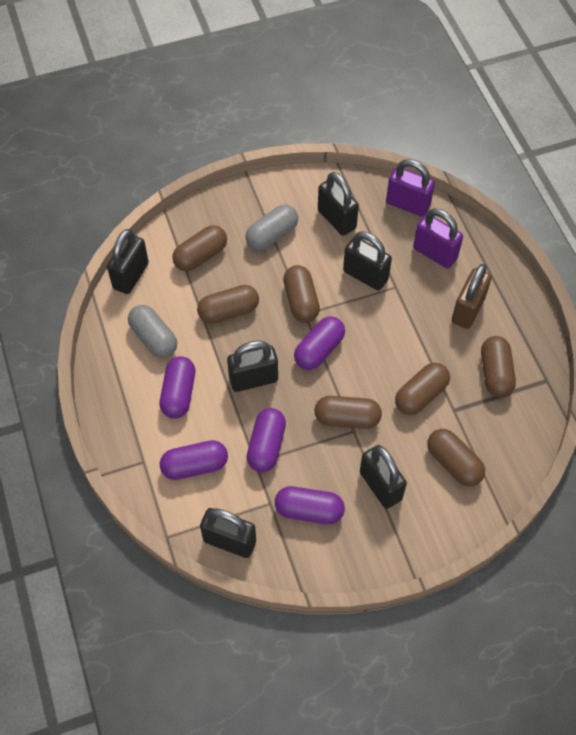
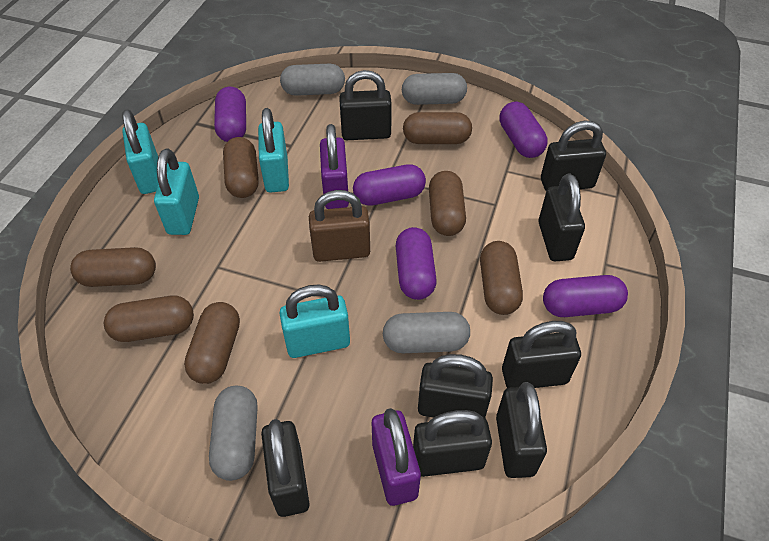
black padlock: 6 -> 8
grey capsule: 2 -> 4
turquoise padlock: 0 -> 4

